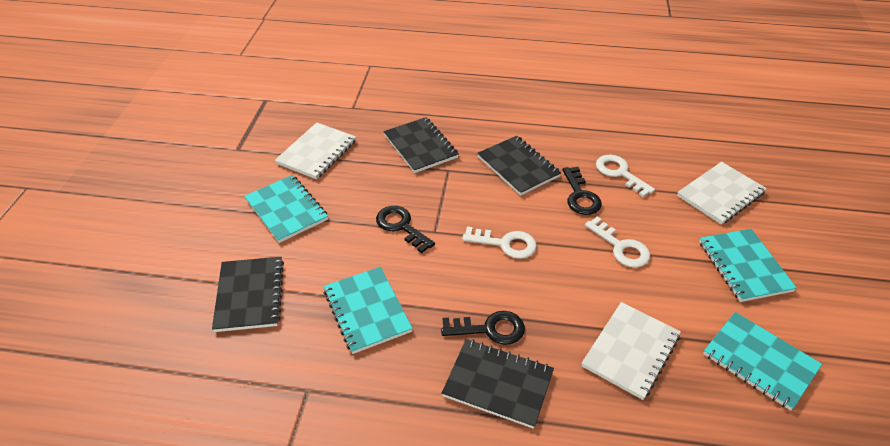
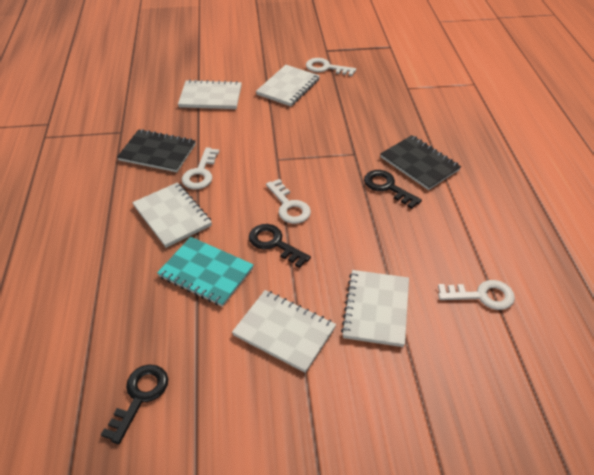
black notebook: 4 -> 2
turquoise notebook: 4 -> 1
white key: 3 -> 4
white notebook: 3 -> 5

